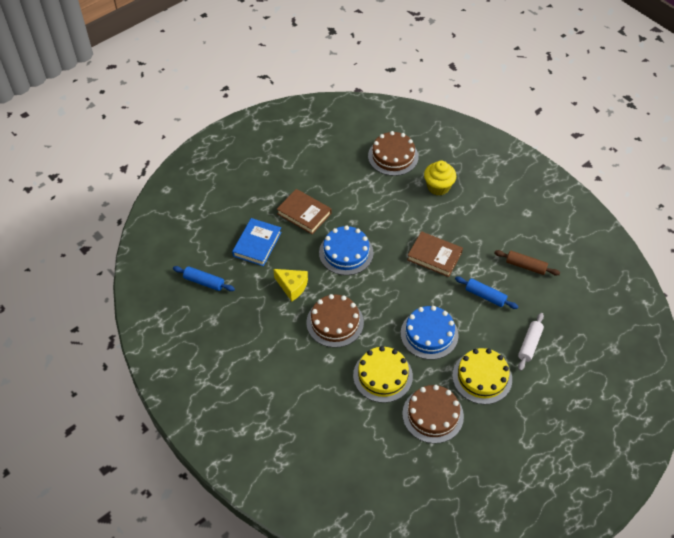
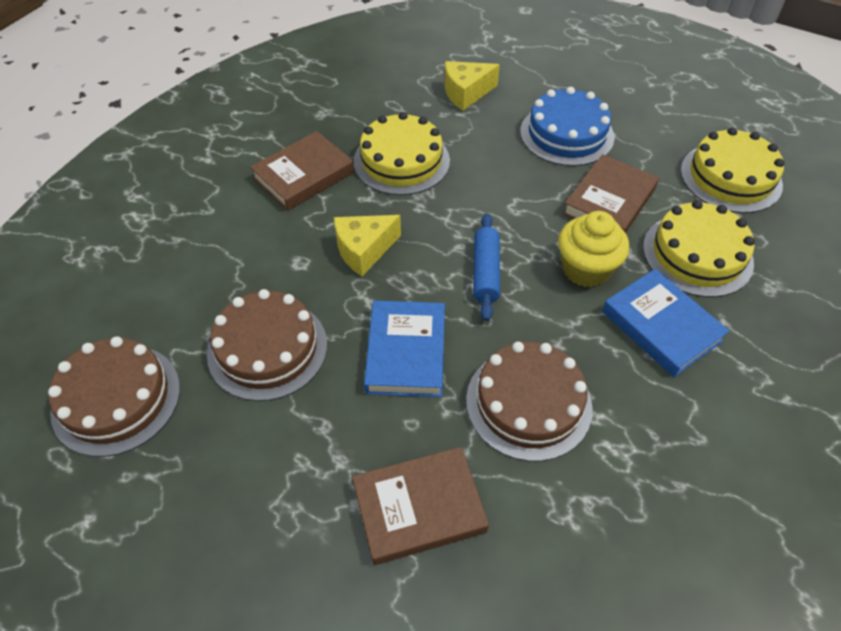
blue book: 1 -> 2
blue cake: 2 -> 1
blue rolling pin: 2 -> 1
brown book: 2 -> 3
brown rolling pin: 1 -> 0
white rolling pin: 1 -> 0
yellow cake: 2 -> 3
yellow cheese: 1 -> 2

